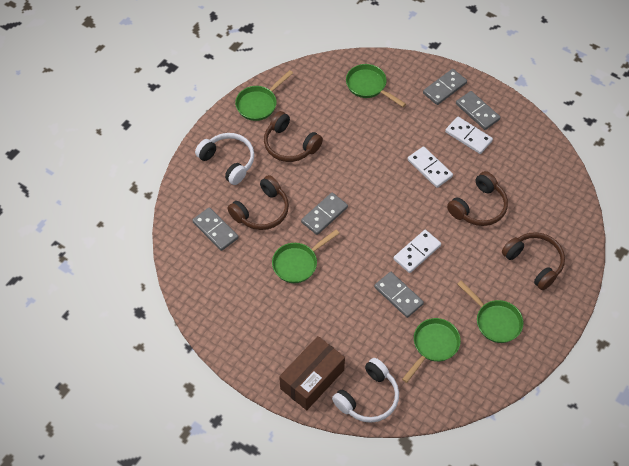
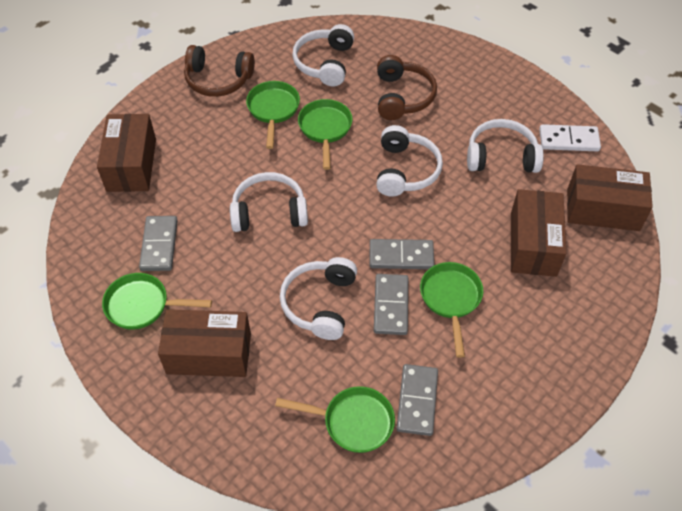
brown box: 1 -> 4
brown headphones: 4 -> 2
grey domino: 5 -> 4
white domino: 3 -> 1
white headphones: 2 -> 5

